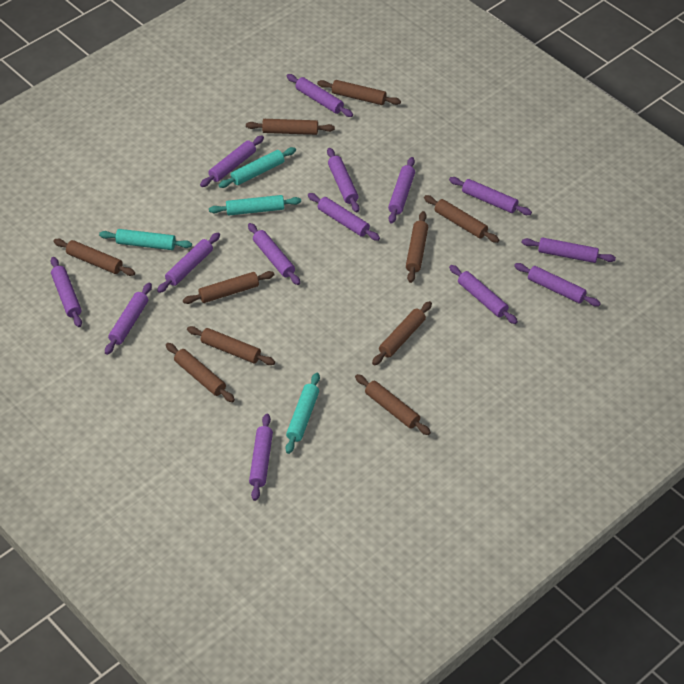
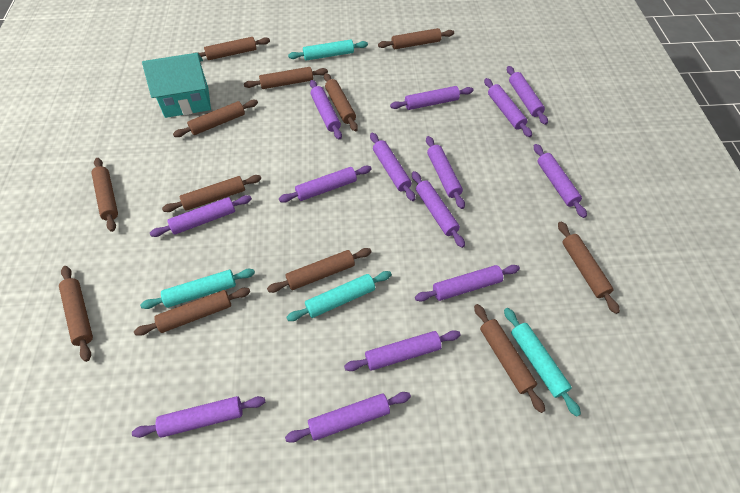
brown rolling pin: 10 -> 12
turquoise house: 0 -> 1

